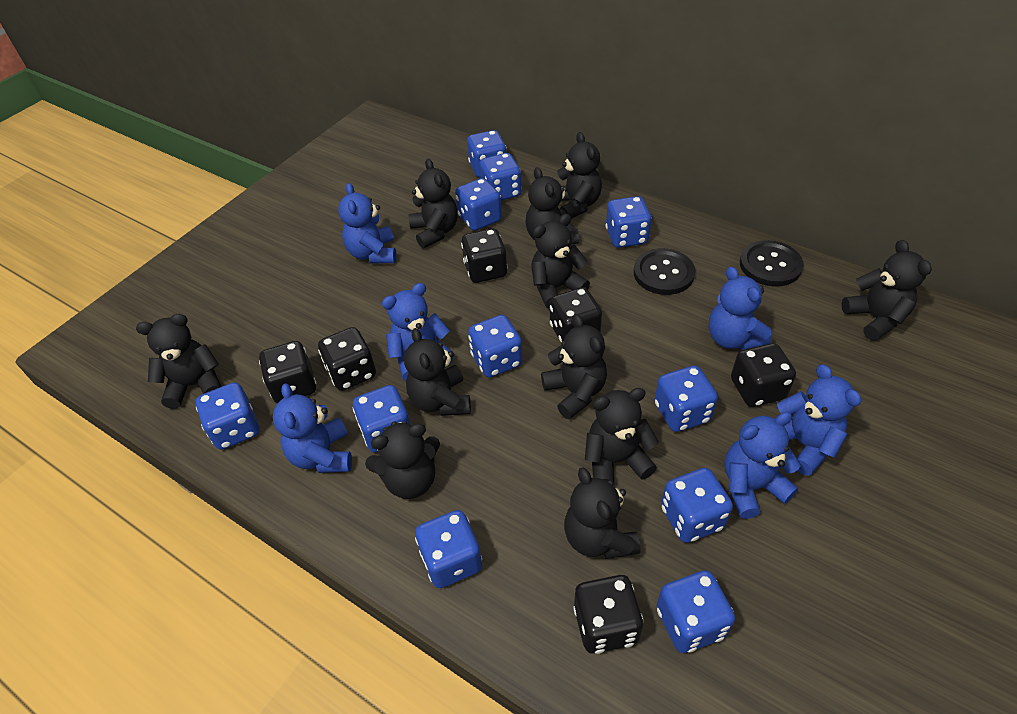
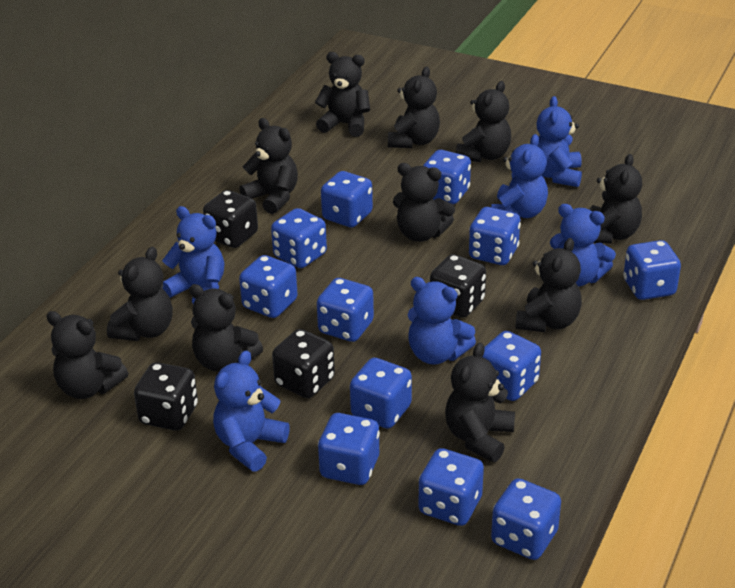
black button: 2 -> 0
black dice: 6 -> 4
blue dice: 11 -> 12

